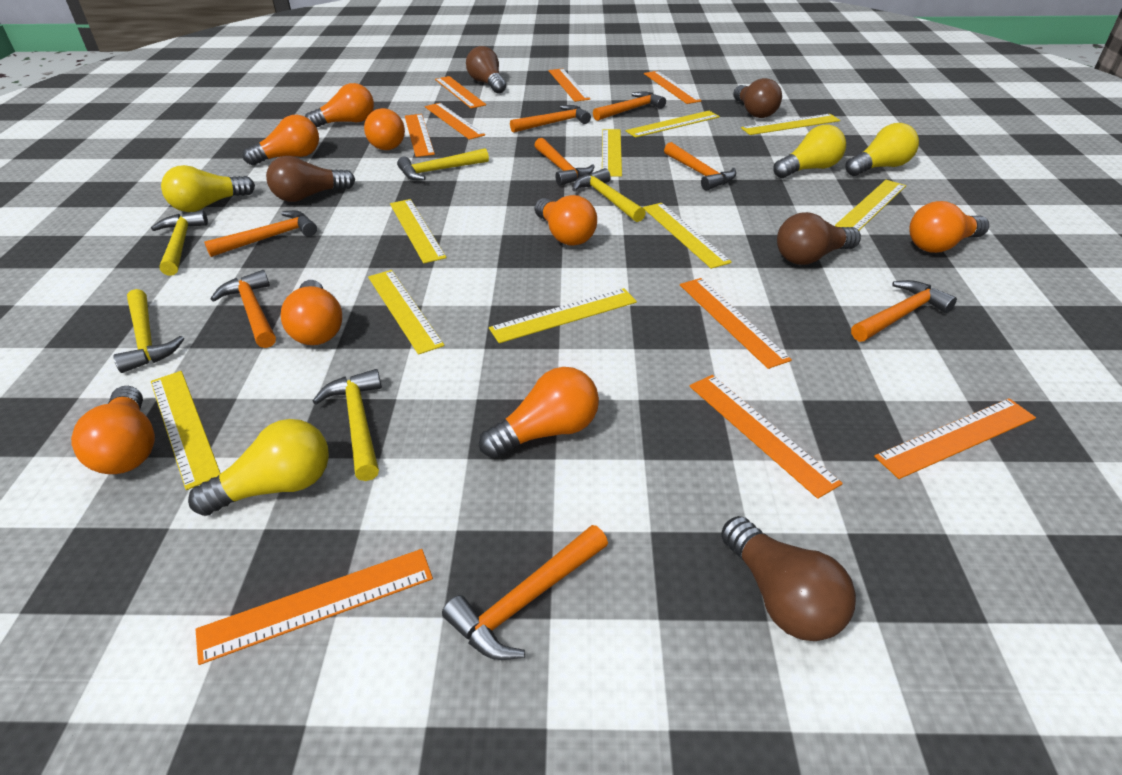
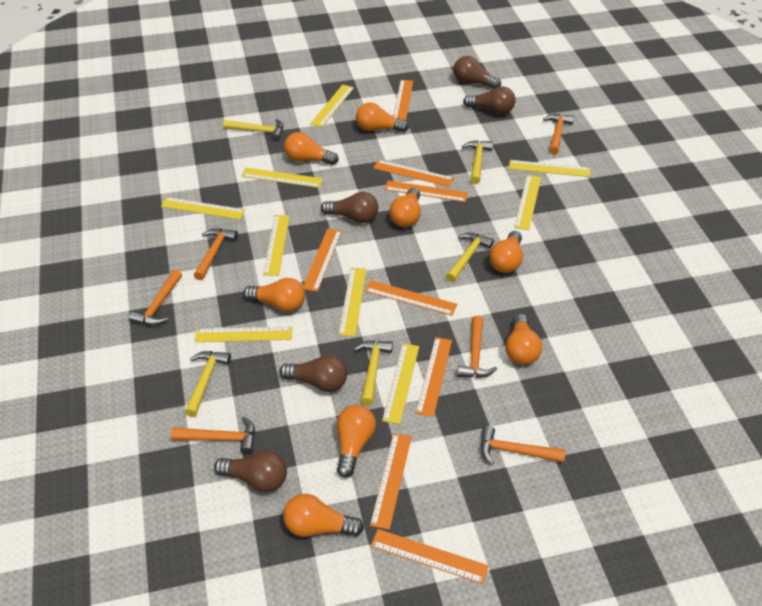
orange hammer: 8 -> 6
orange ruler: 9 -> 8
yellow light bulb: 4 -> 0

